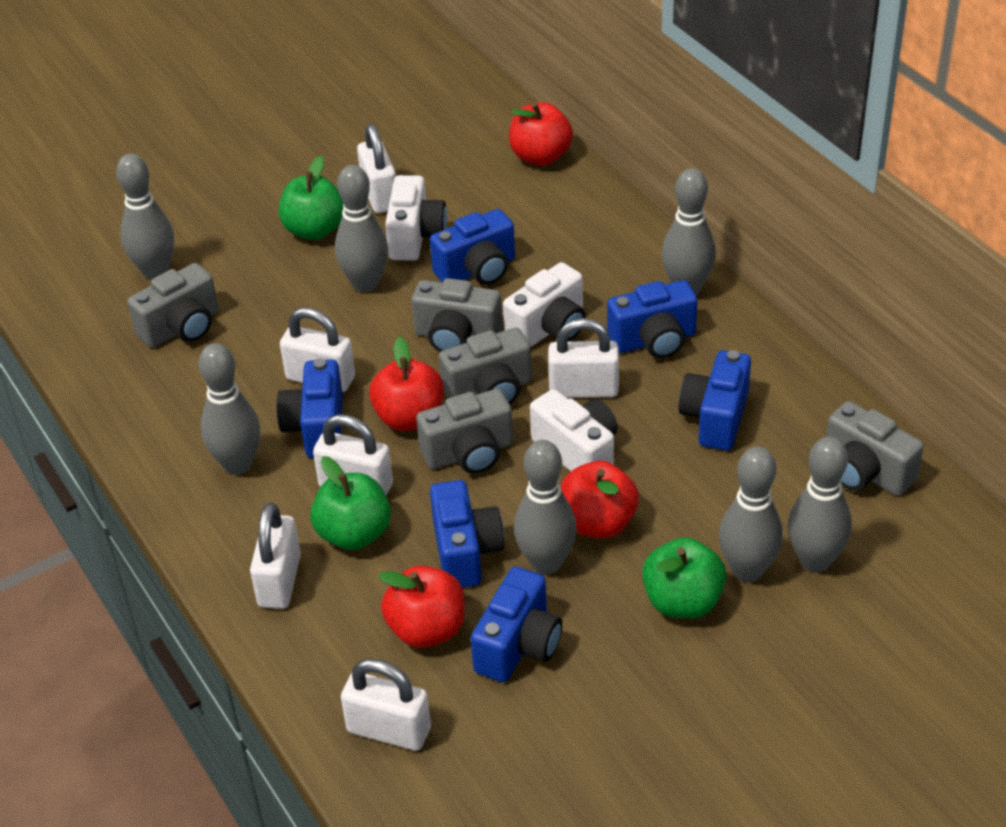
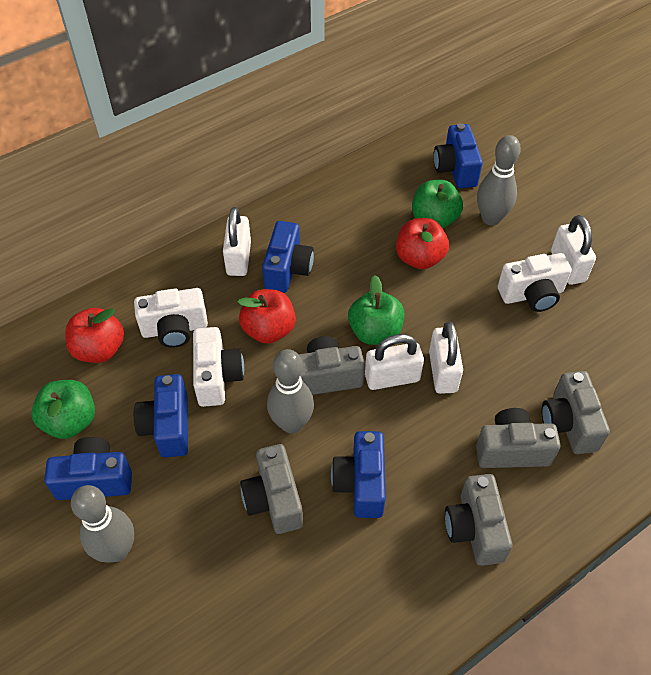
blue camera: 6 -> 5
grey bowling pin: 7 -> 3
red apple: 4 -> 3
white padlock: 6 -> 4

